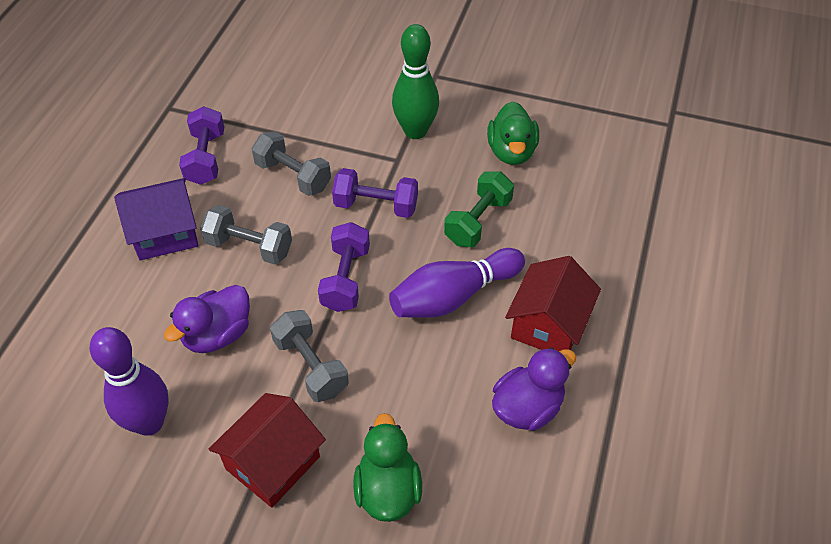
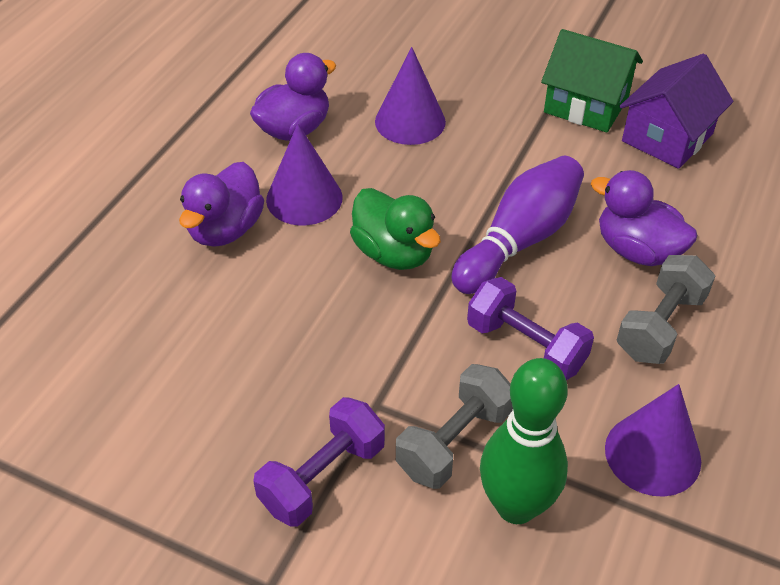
green duck: 2 -> 1
green dumbbell: 1 -> 0
green house: 0 -> 1
grey dumbbell: 3 -> 2
purple bowling pin: 2 -> 1
purple cone: 0 -> 3
purple duck: 2 -> 3
purple dumbbell: 3 -> 2
red house: 2 -> 0

